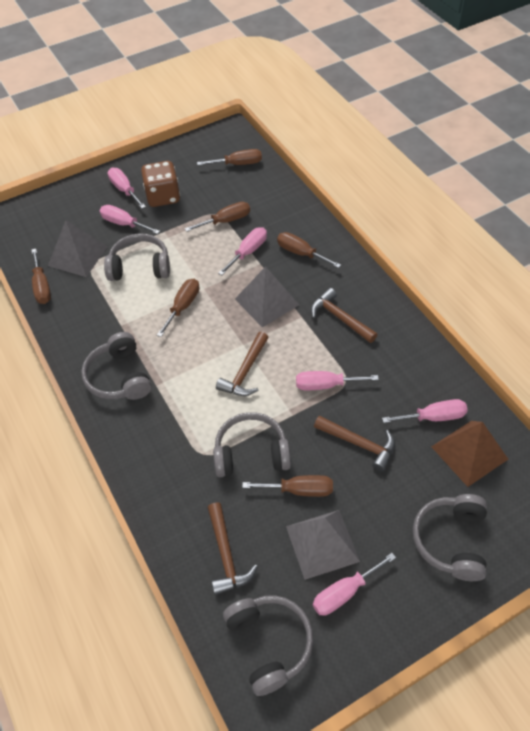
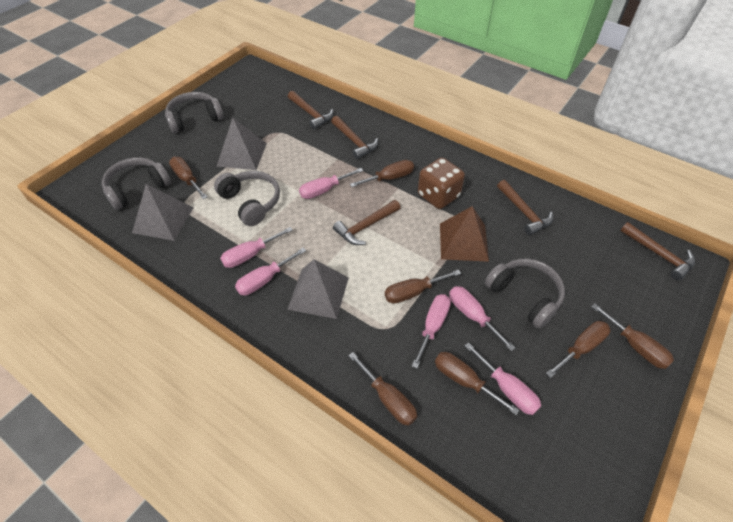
brown hammer: 4 -> 5
brown screwdriver: 6 -> 7
grey headphones: 5 -> 4

